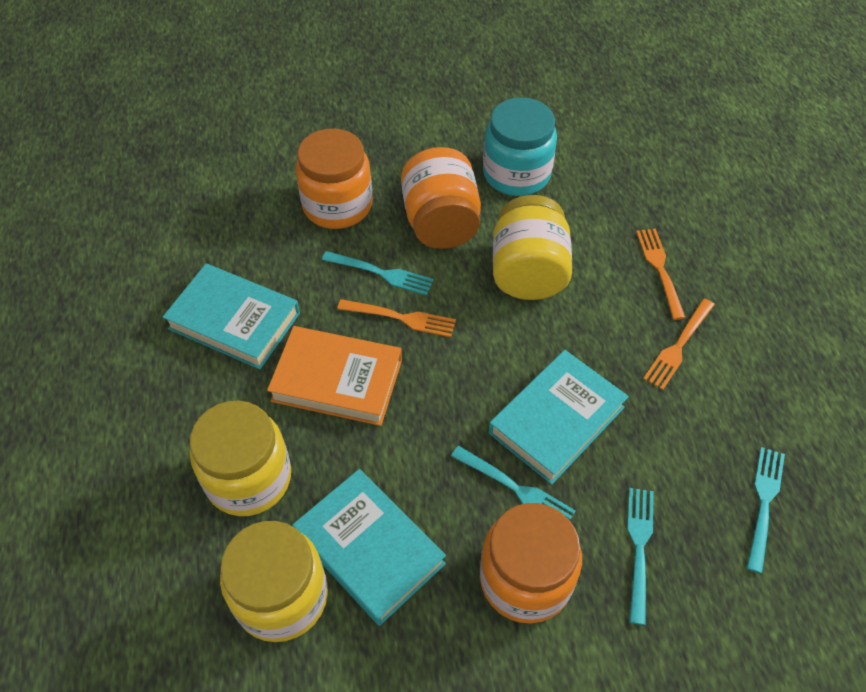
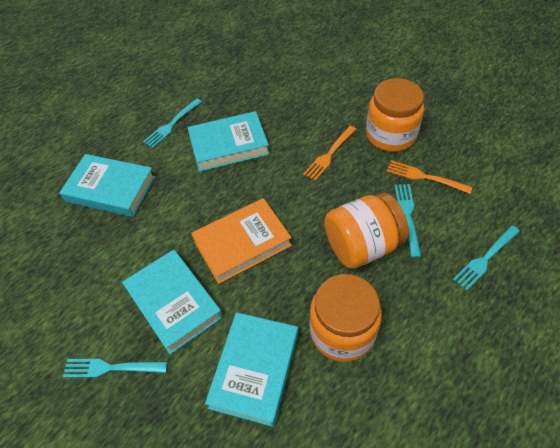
orange fork: 3 -> 2
turquoise book: 3 -> 4
turquoise jar: 1 -> 0
yellow jar: 3 -> 0

